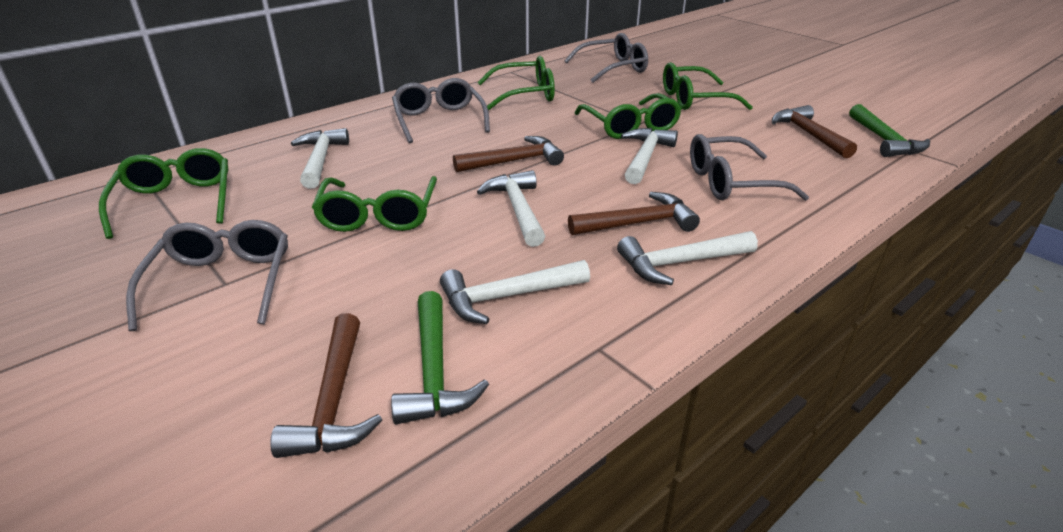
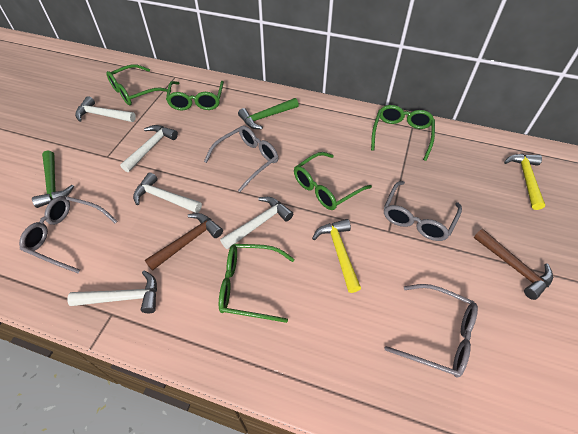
brown hammer: 4 -> 2
yellow hammer: 0 -> 2

